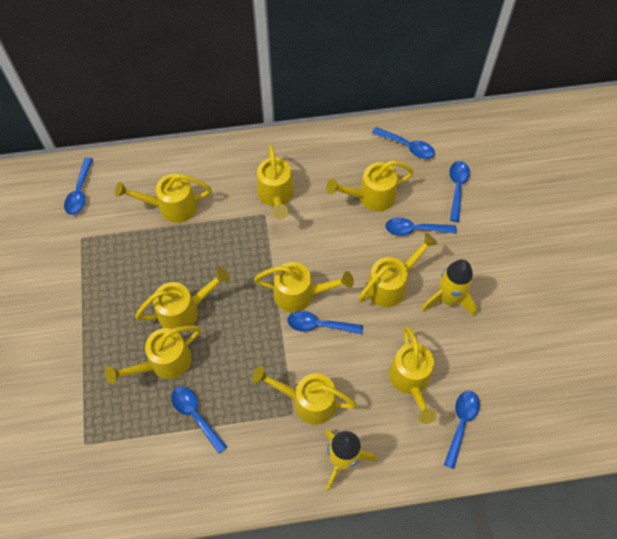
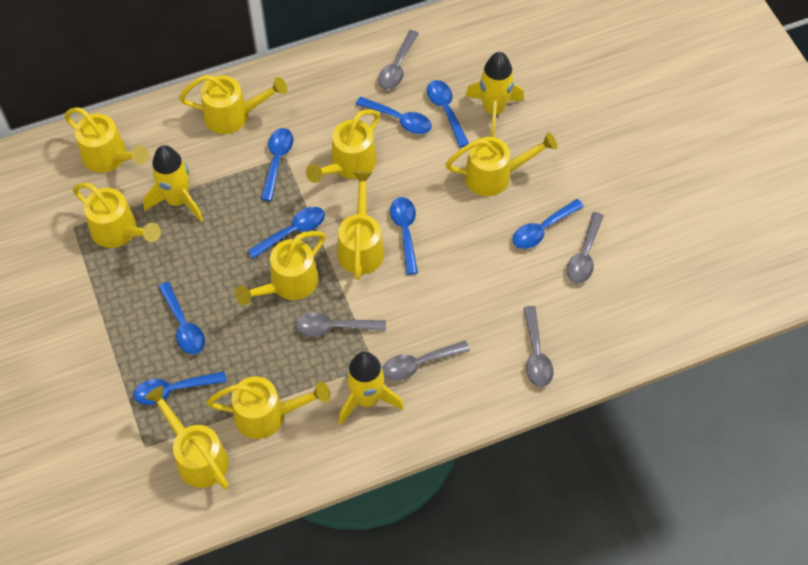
blue spoon: 7 -> 8
grey spoon: 0 -> 5
yellow rocket: 2 -> 3

